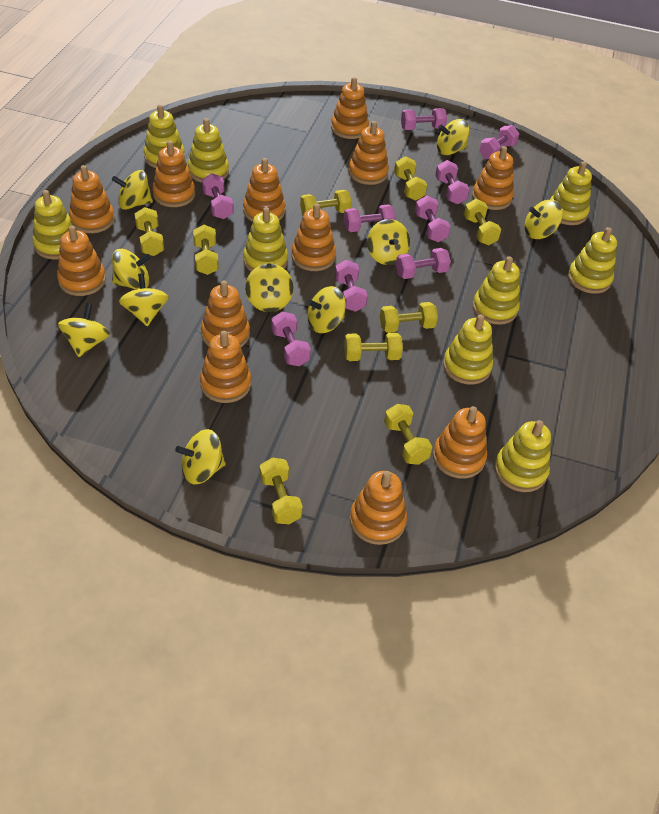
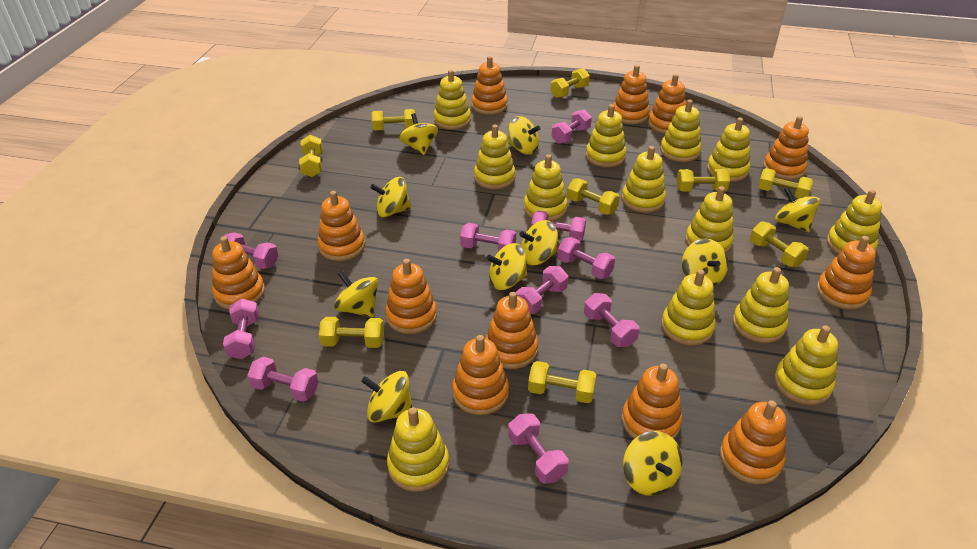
pink dumbbell: 9 -> 10
yellow stacking toy: 9 -> 13

